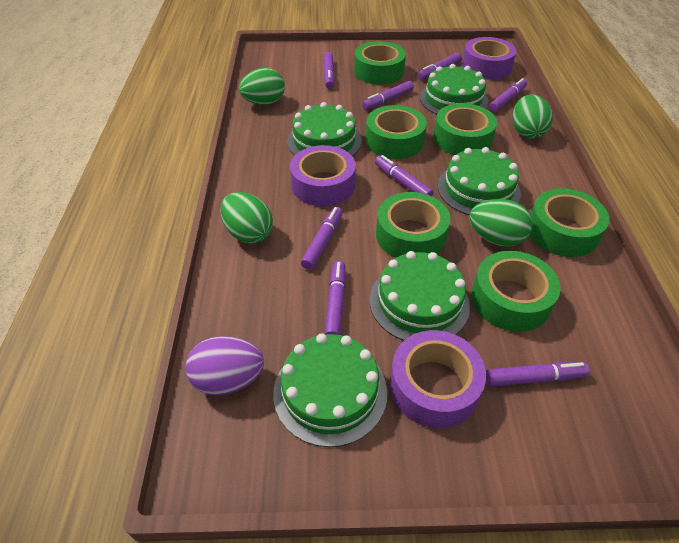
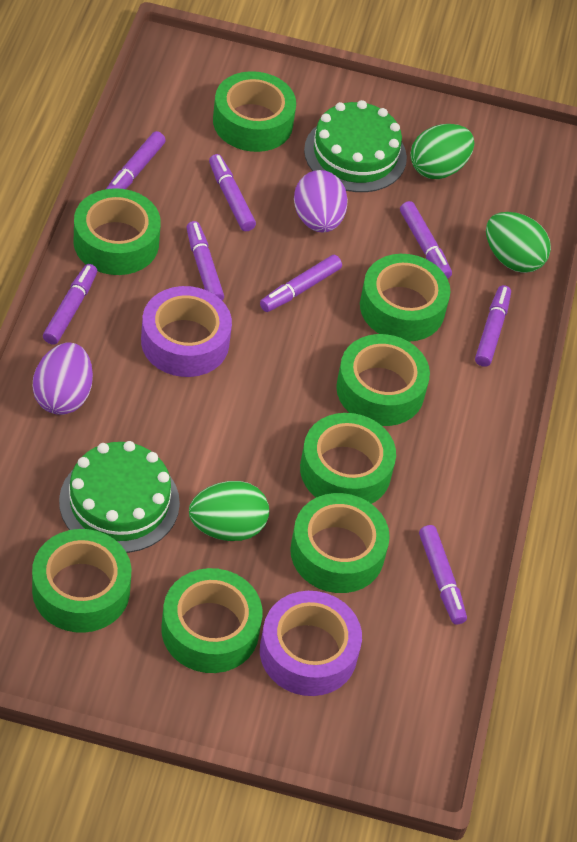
green cake: 5 -> 2
green egg: 4 -> 3
green tape: 6 -> 8
purple egg: 1 -> 2
purple tape: 3 -> 2

